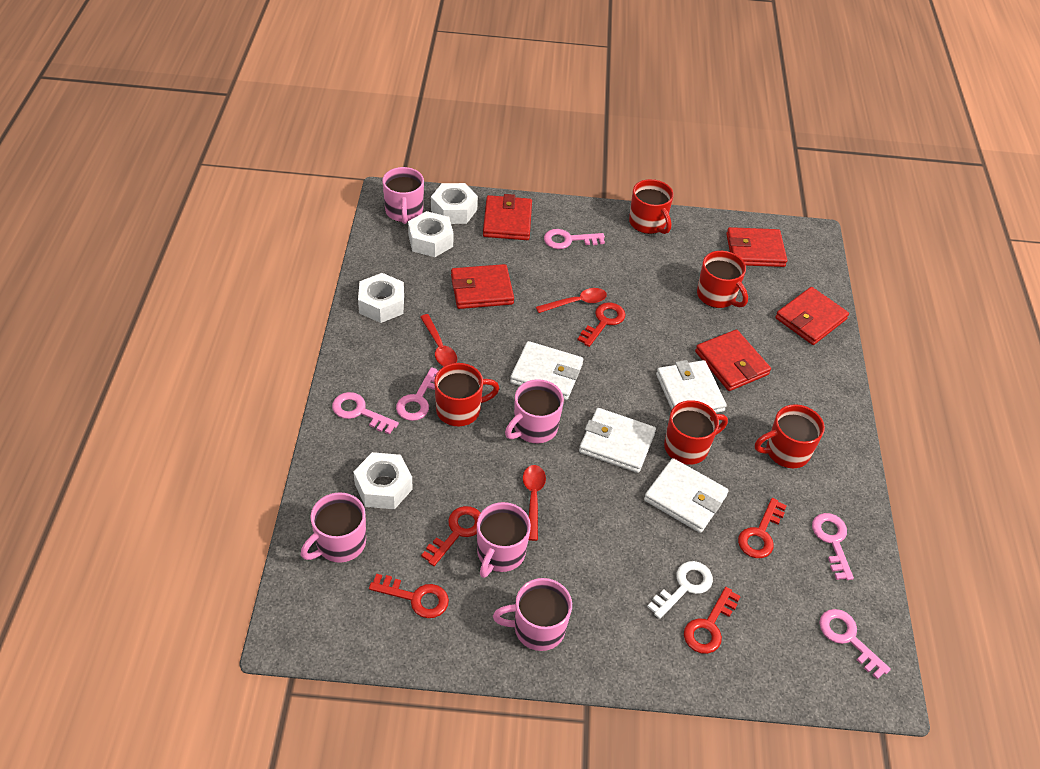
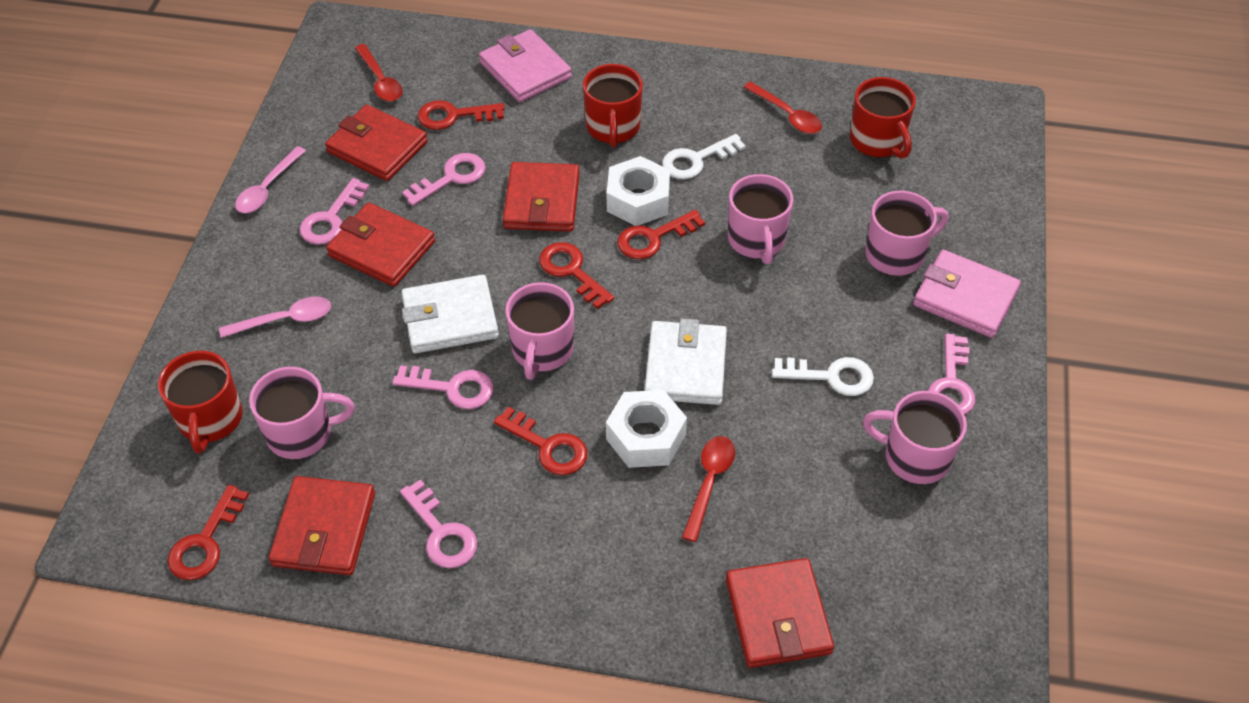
pink spoon: 0 -> 2
pink wallet: 0 -> 2
red mug: 5 -> 3
white key: 1 -> 2
white nut: 4 -> 2
white wallet: 4 -> 2

